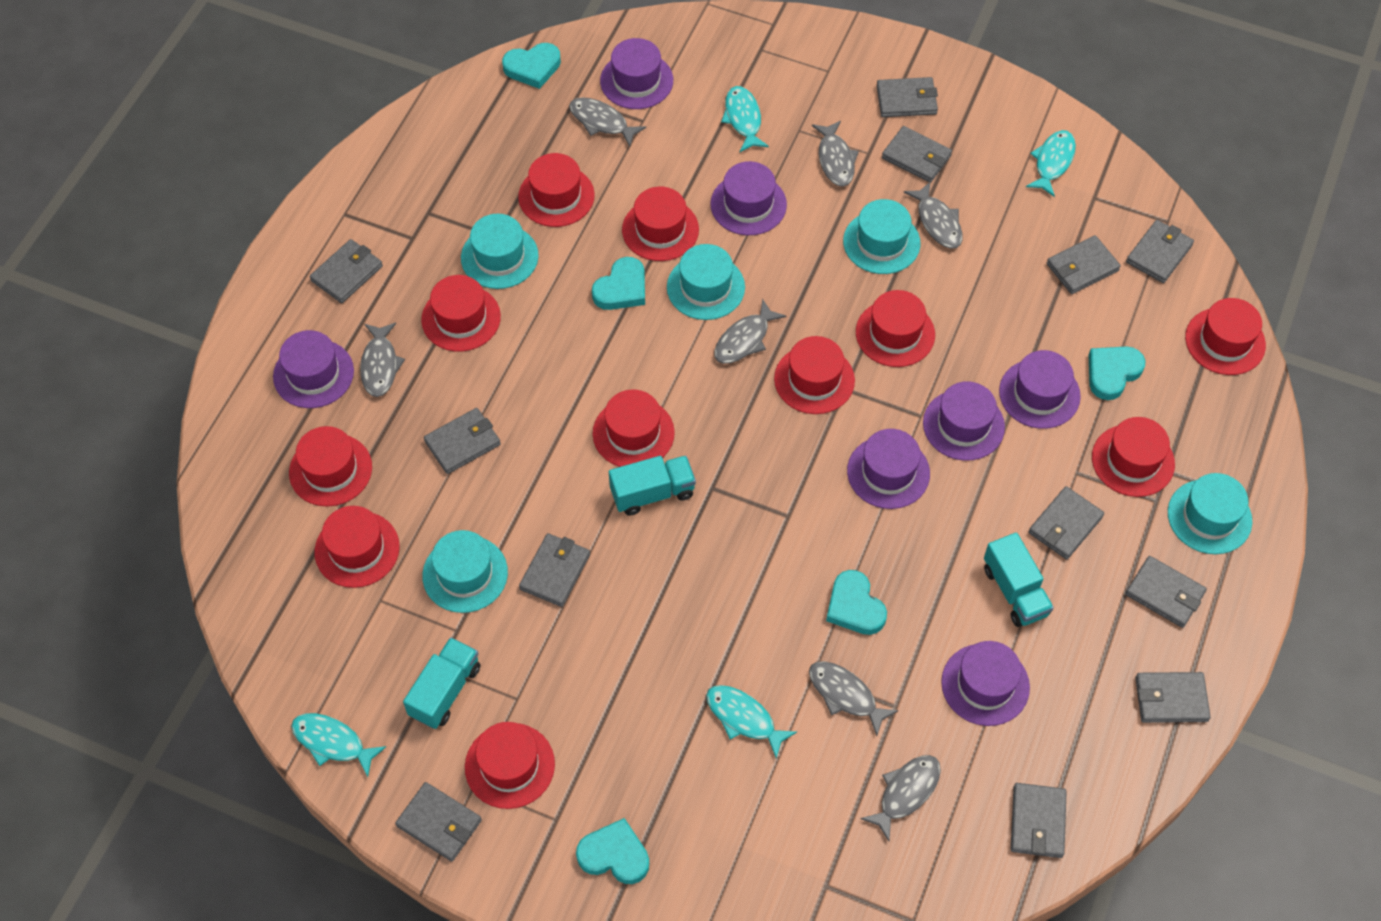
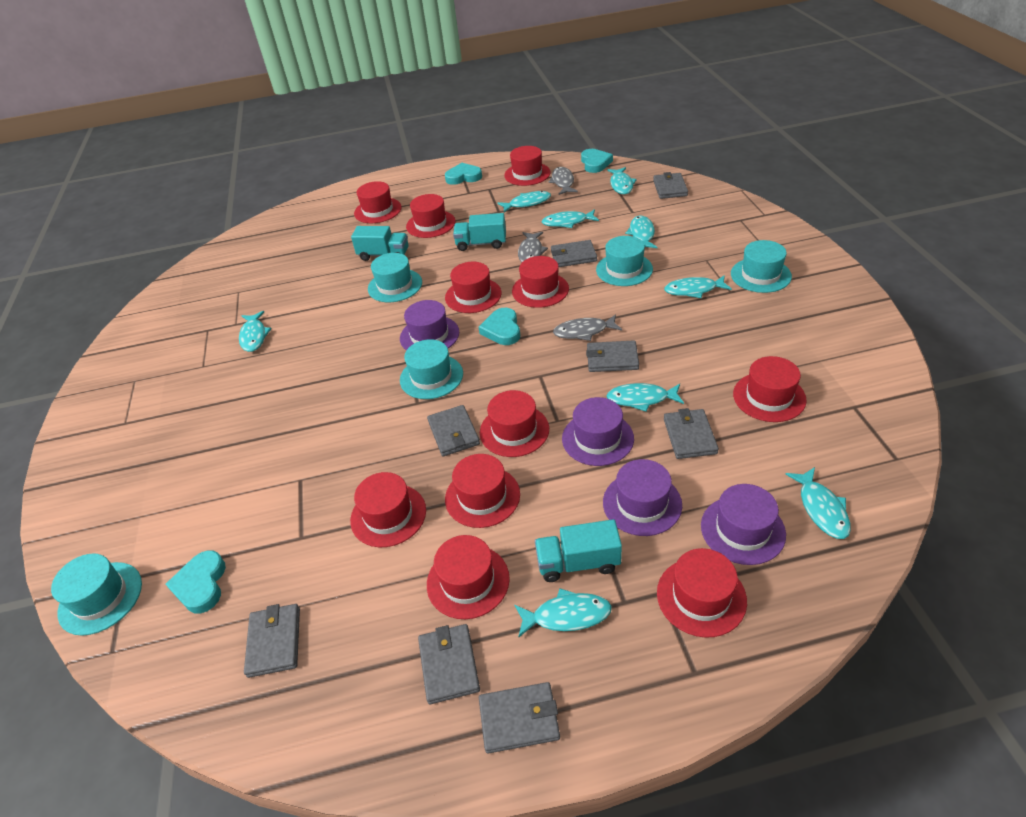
grey fish: 7 -> 3
grey wallet: 12 -> 8
purple hat: 7 -> 4
turquoise fish: 4 -> 9
turquoise heart: 5 -> 4

